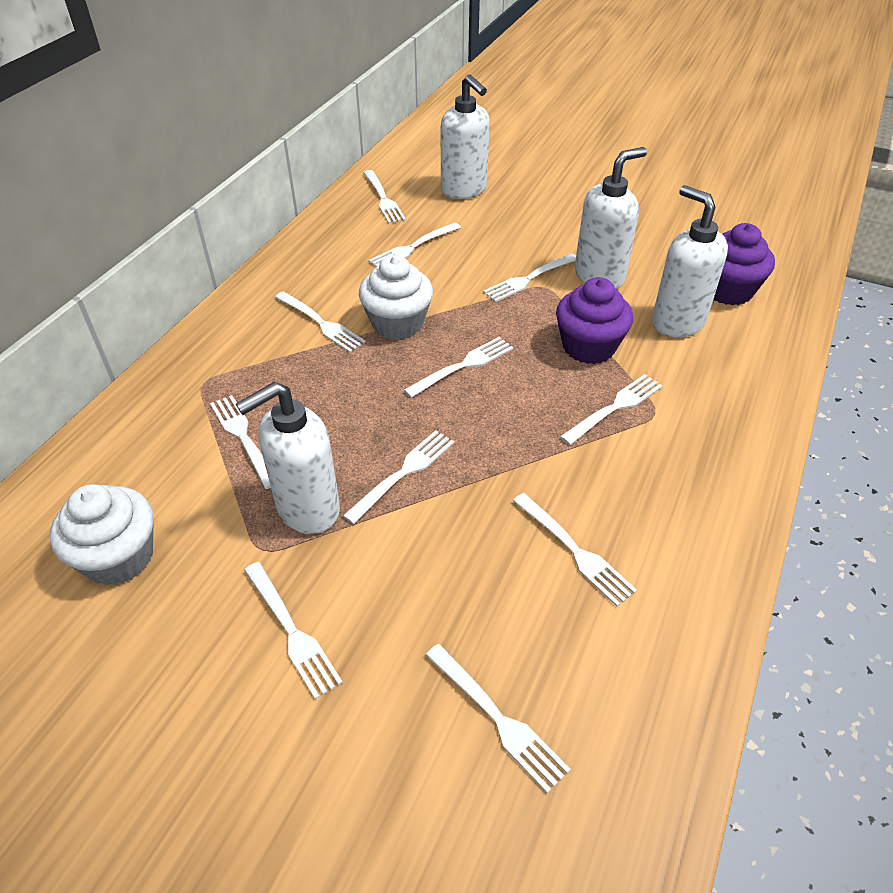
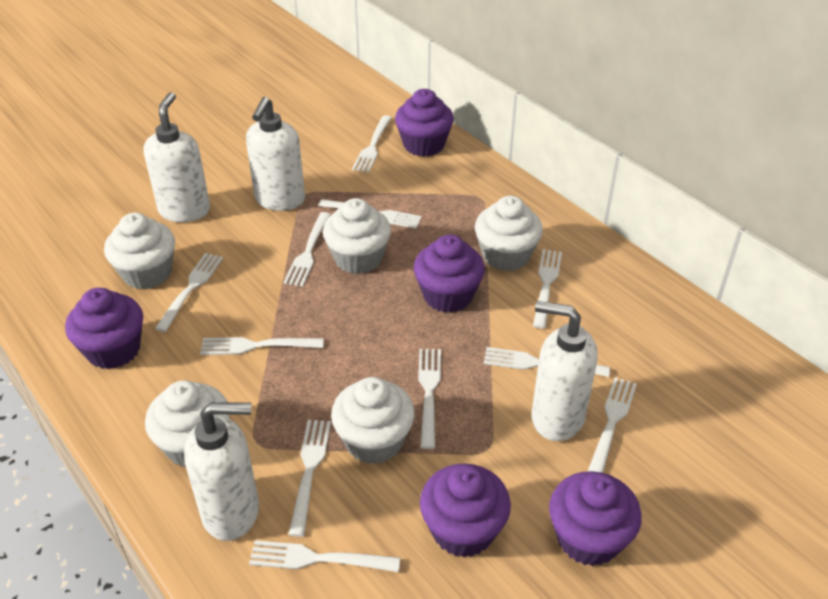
purple cupcake: 2 -> 5
white cupcake: 2 -> 5

